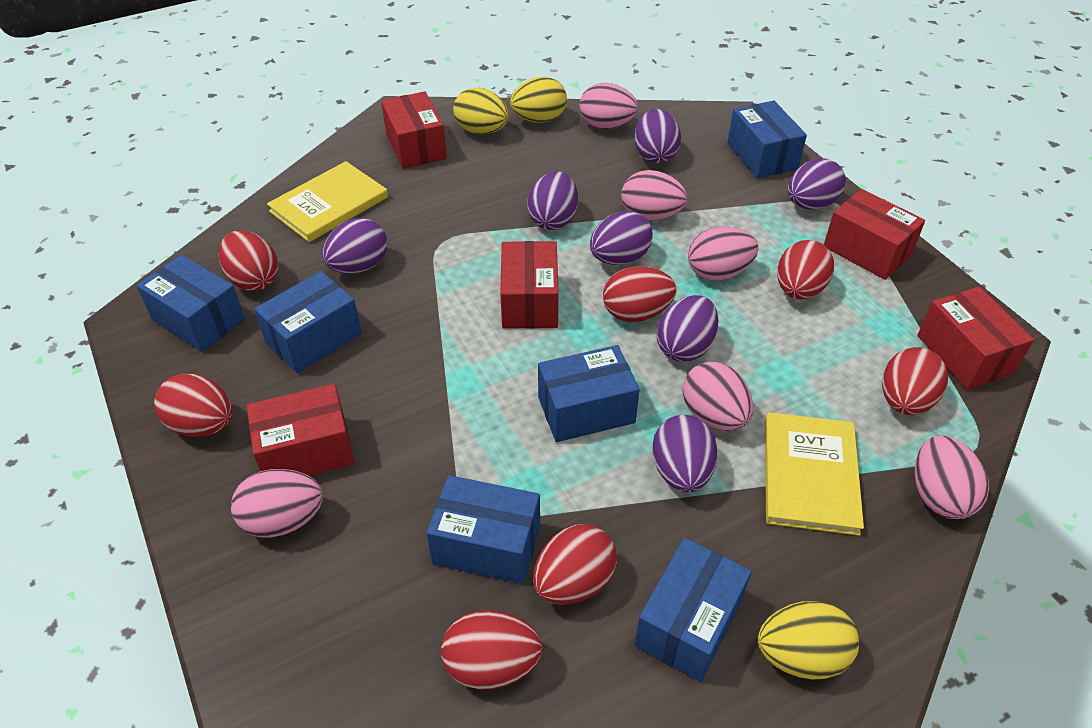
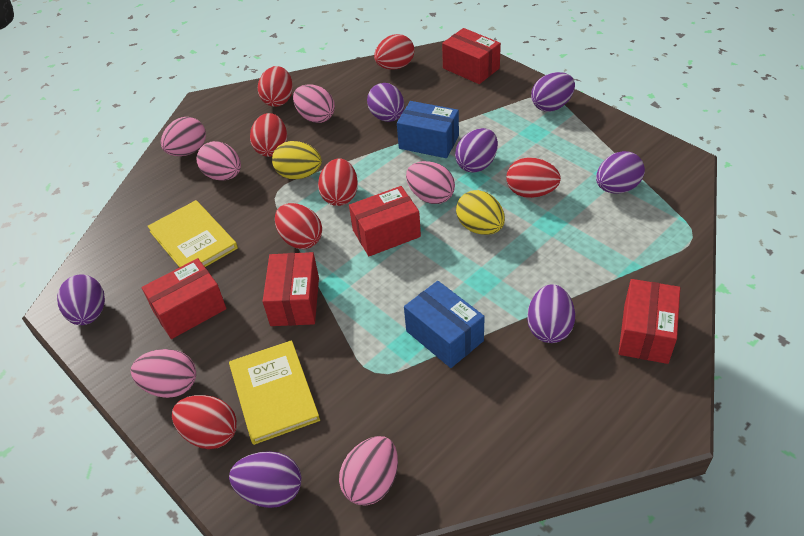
blue box: 6 -> 2
yellow egg: 3 -> 2

